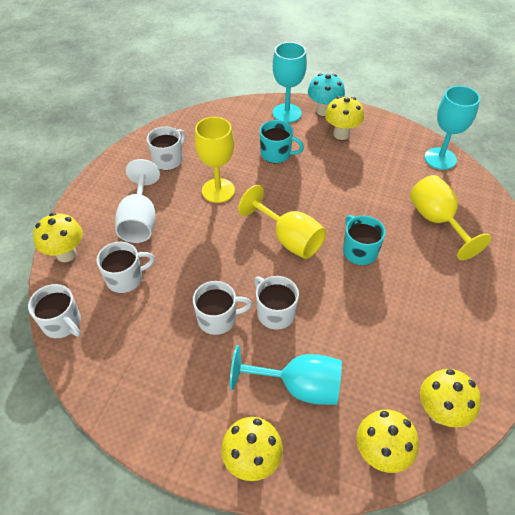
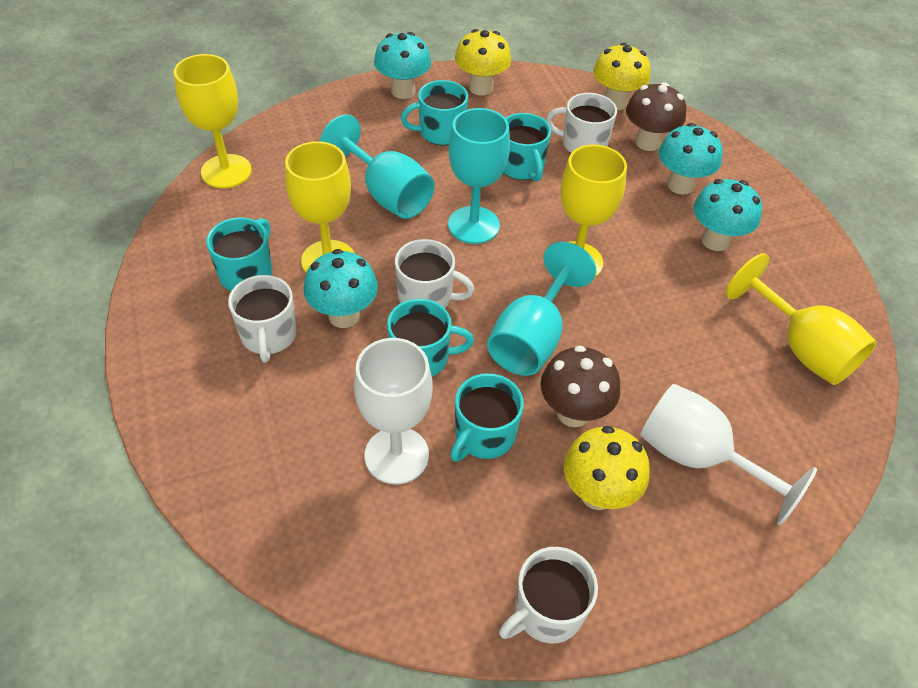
brown mushroom: 0 -> 2
turquoise mug: 2 -> 5
turquoise mushroom: 1 -> 4
white goblet: 1 -> 2
white mug: 5 -> 4
yellow goblet: 3 -> 4
yellow mushroom: 5 -> 3

